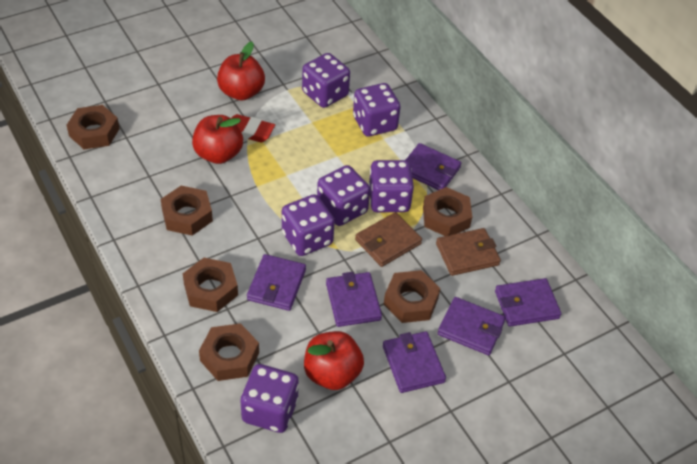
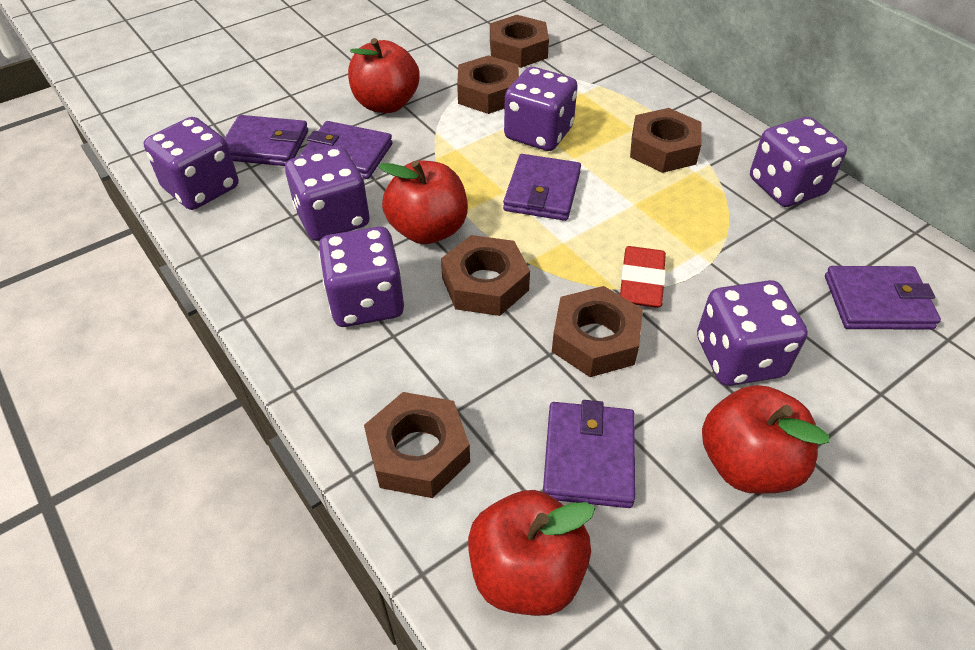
brown wallet: 2 -> 0
purple wallet: 6 -> 5
red apple: 3 -> 4

